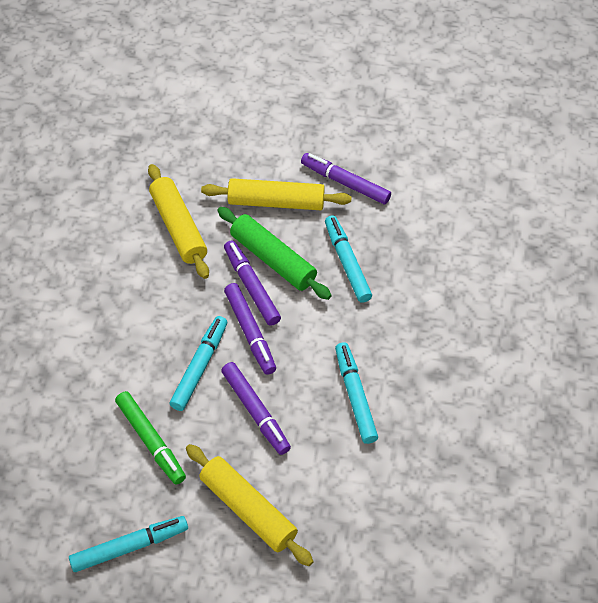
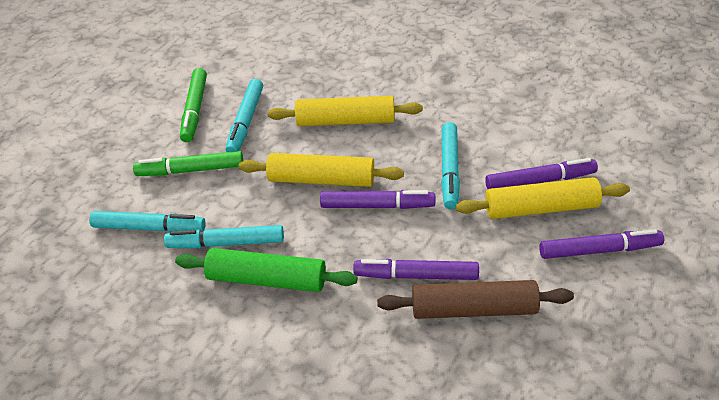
brown rolling pin: 0 -> 1
green marker: 1 -> 2

